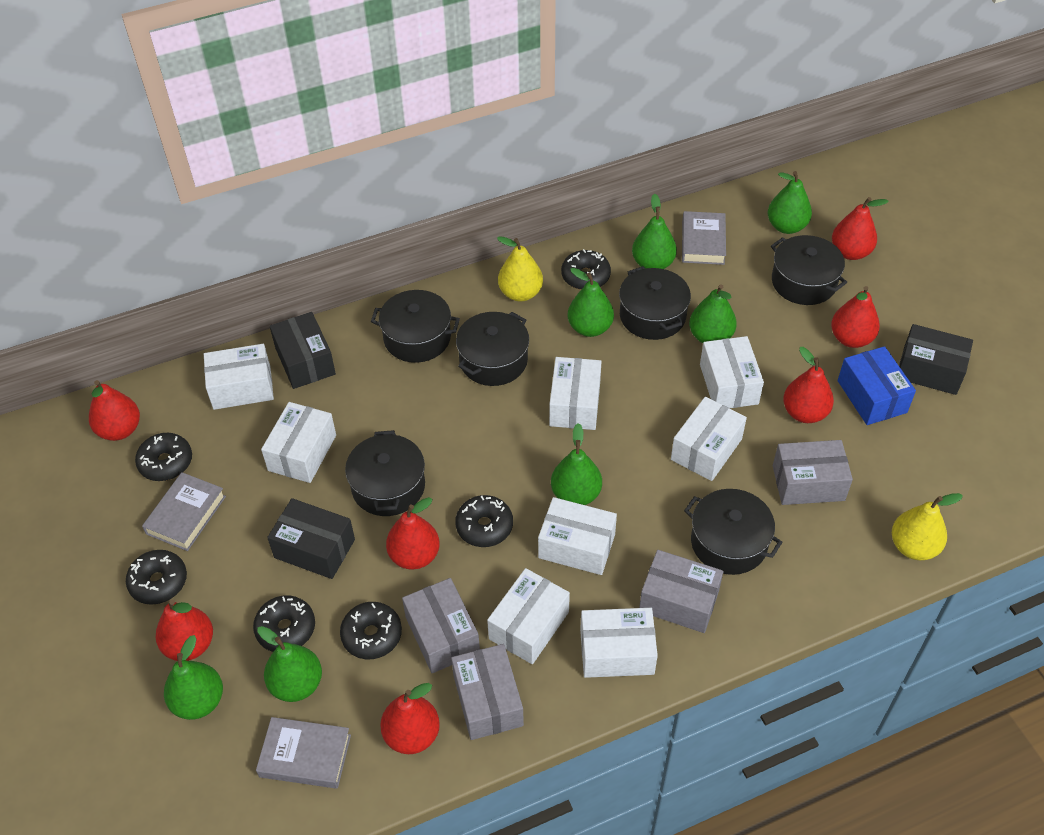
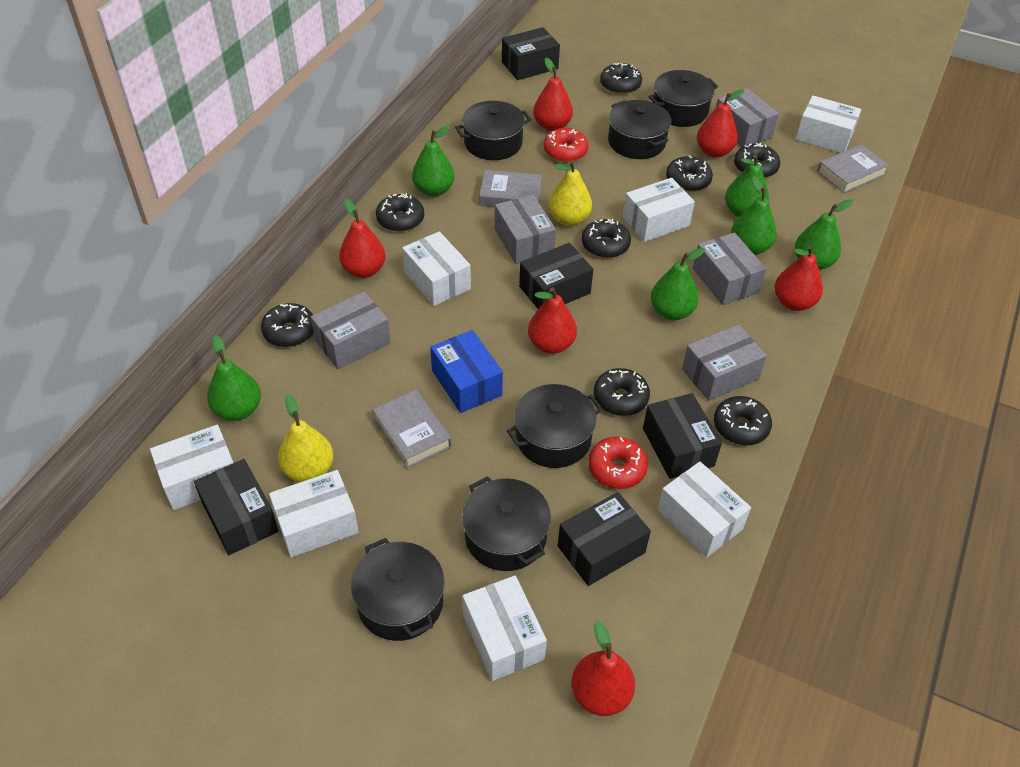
black box: 3 -> 5
black donut: 6 -> 8
green pear: 7 -> 6
grey box: 4 -> 5
red donut: 0 -> 2
red pear: 7 -> 6
white box: 8 -> 7

